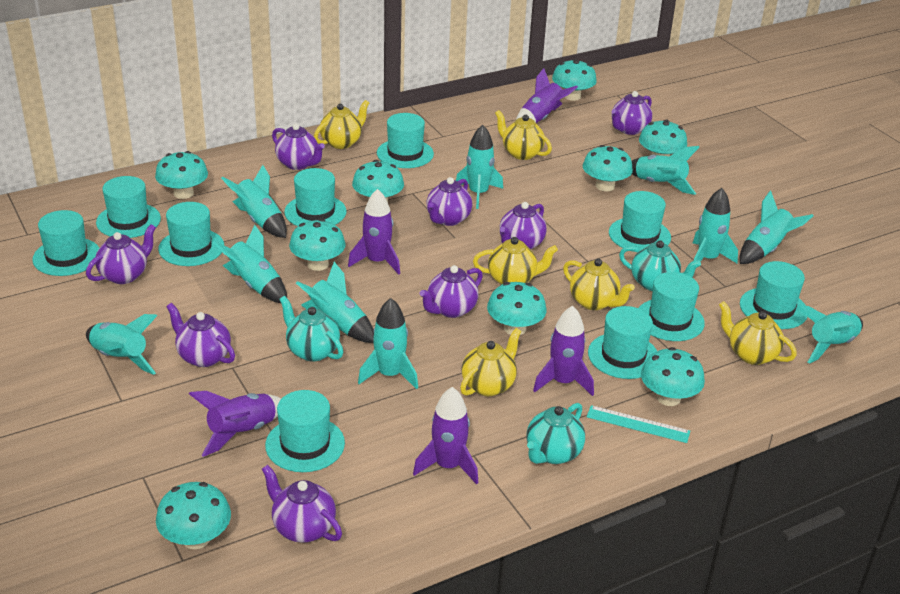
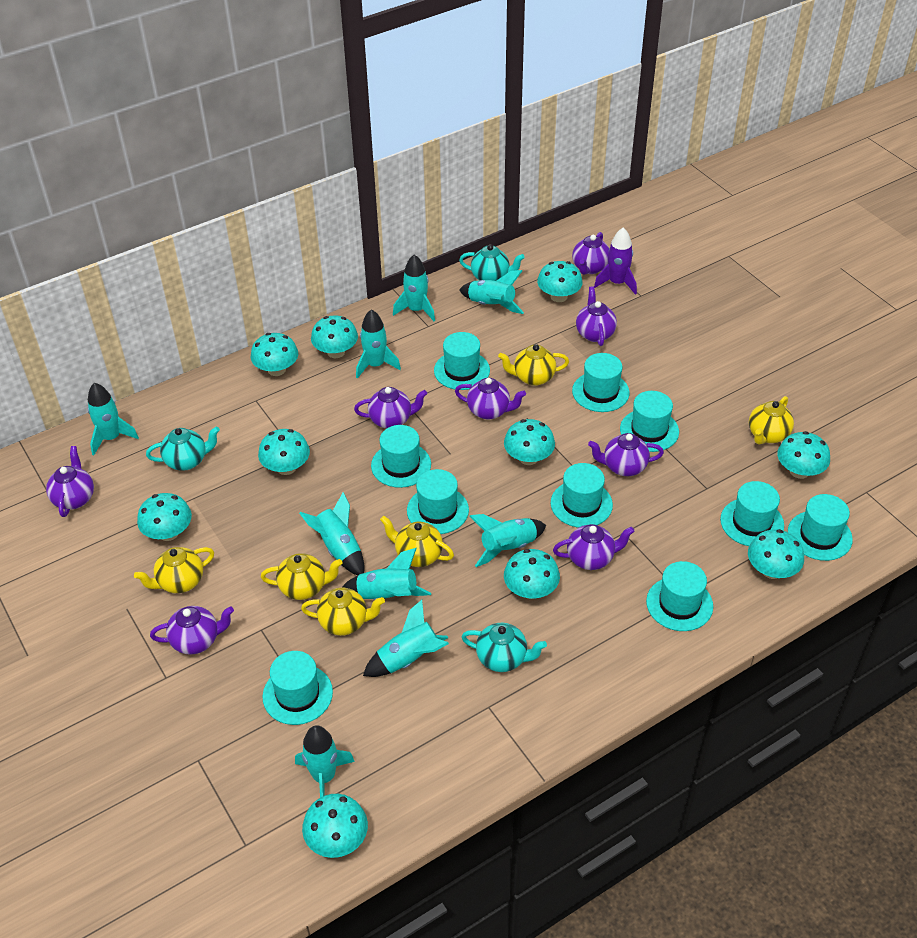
purple rocket: 5 -> 1
turquoise mushroom: 9 -> 10
turquoise rocket: 10 -> 9
turquoise ruler: 1 -> 0

